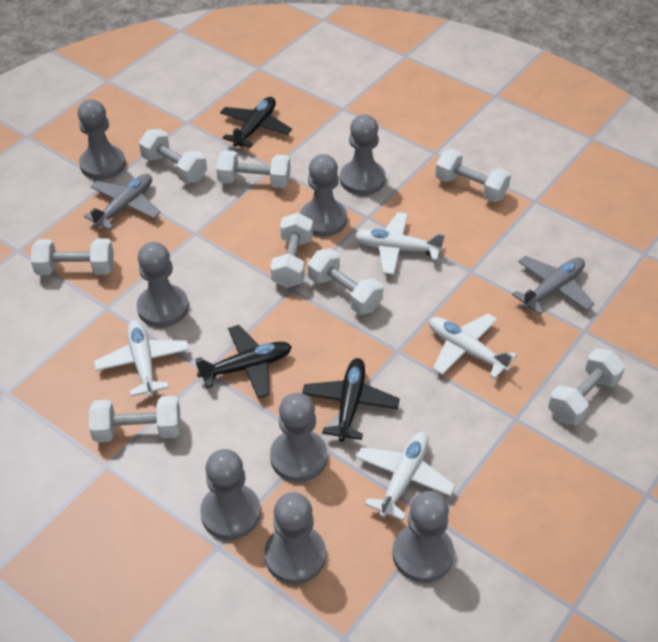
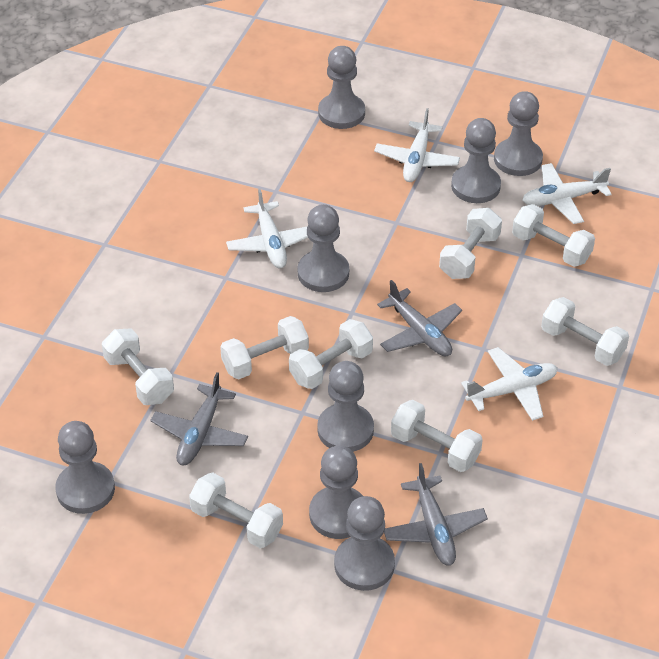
black plane: 3 -> 0
grey plane: 2 -> 3

